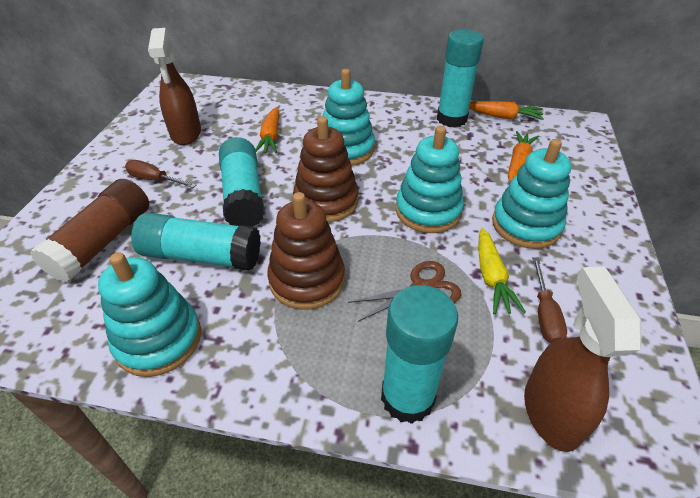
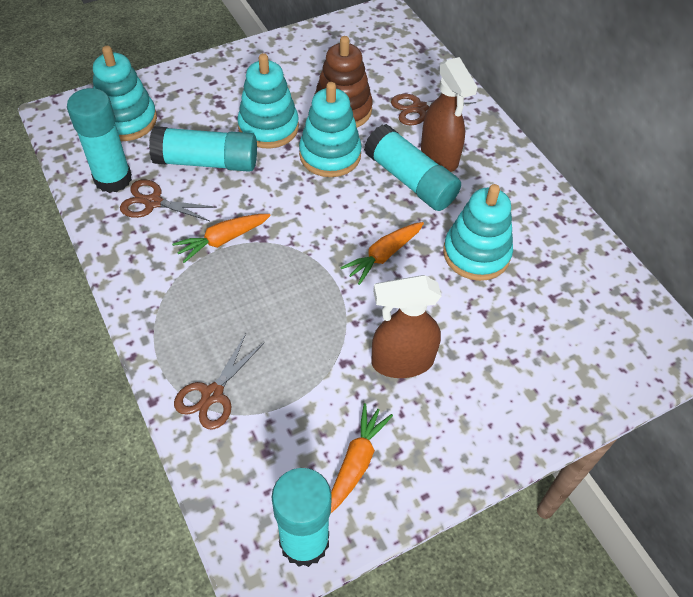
brown glue stick: 1 -> 0
brown scissors: 1 -> 3
brown screwdriver: 2 -> 0
brown stacking toy: 2 -> 1
yellow carrot: 1 -> 0

